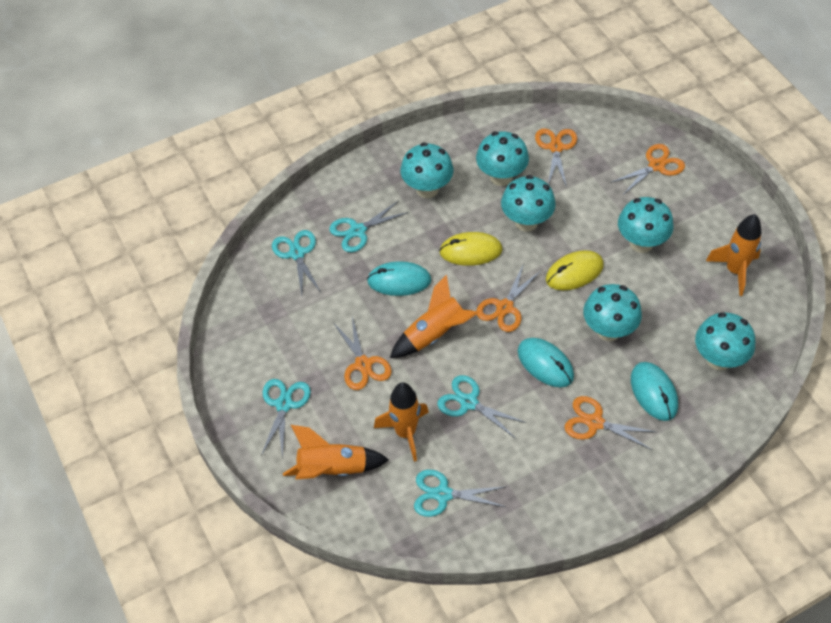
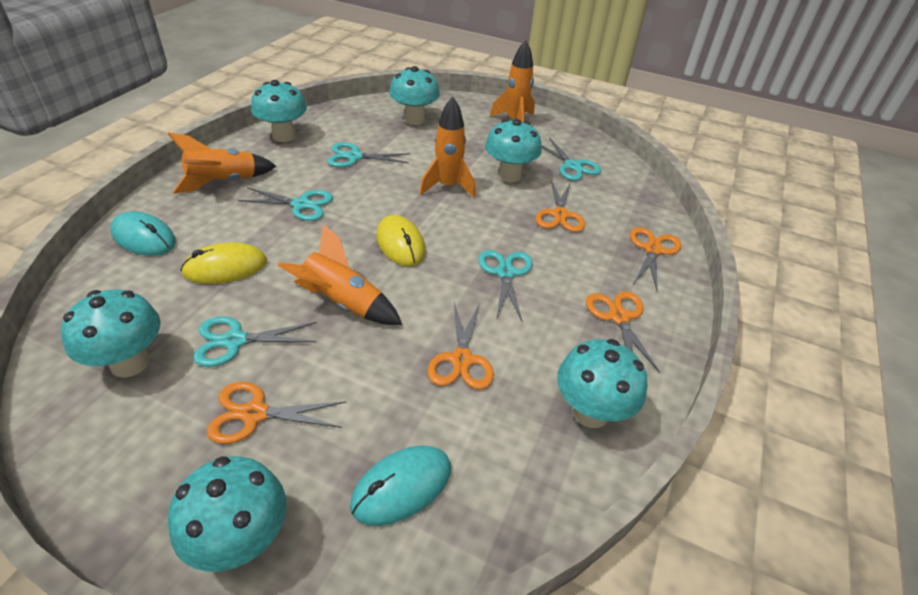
turquoise mouse: 3 -> 2

